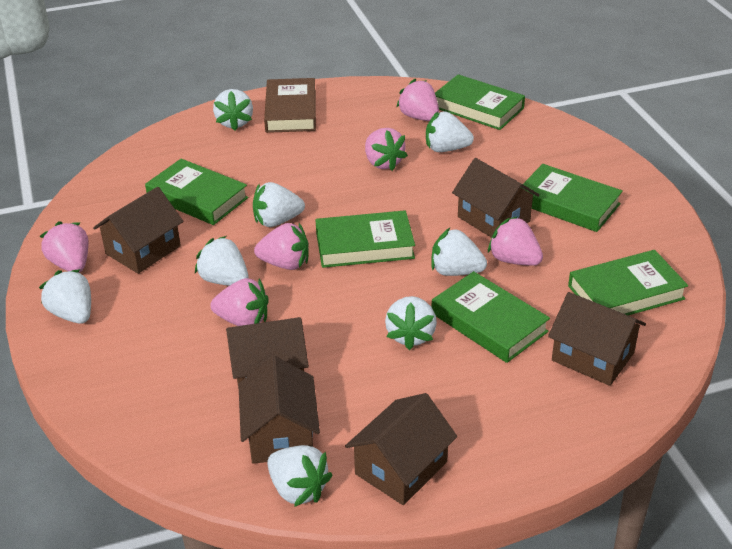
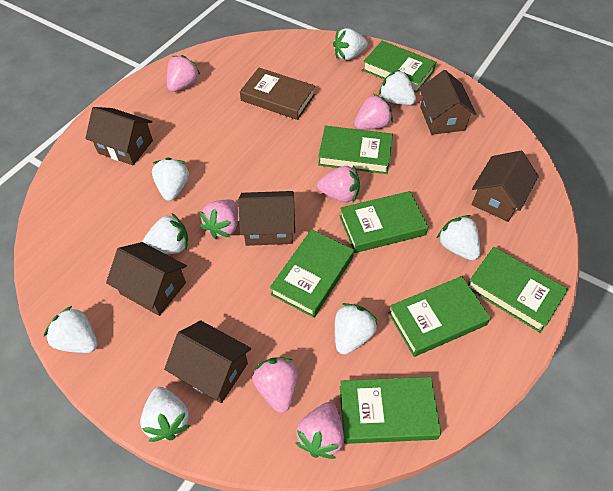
green book: 6 -> 7

